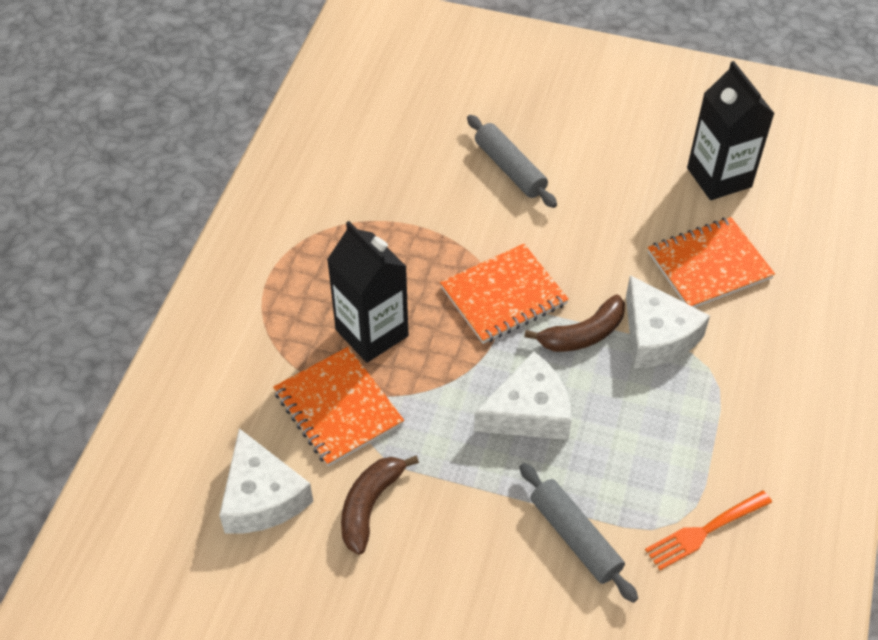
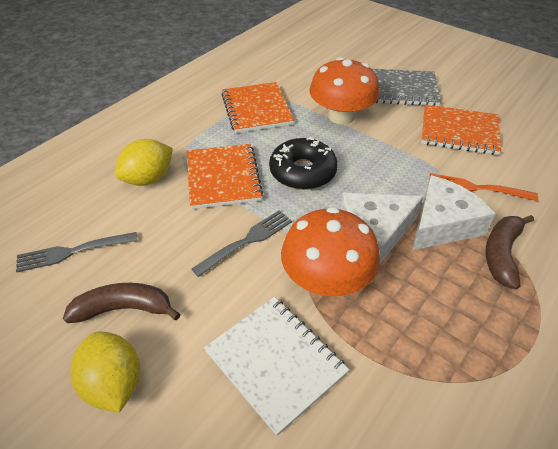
black carton: 2 -> 0
black donut: 0 -> 1
grey fork: 0 -> 2
grey notebook: 0 -> 1
grey rolling pin: 2 -> 0
orange mushroom: 0 -> 2
white cheese: 3 -> 2
white notebook: 0 -> 1
yellow lemon: 0 -> 2

